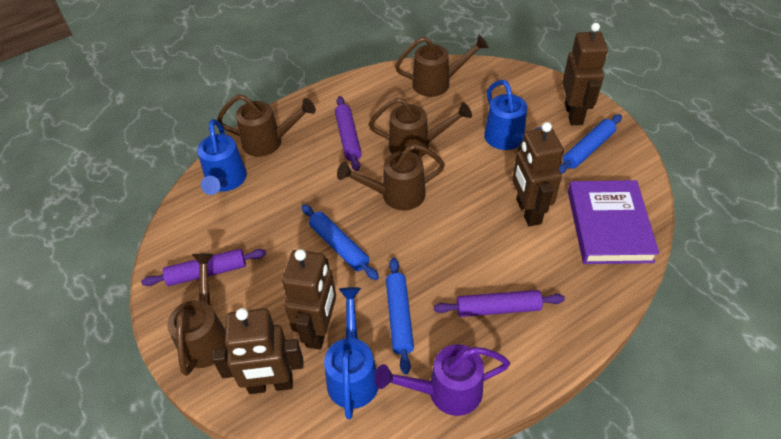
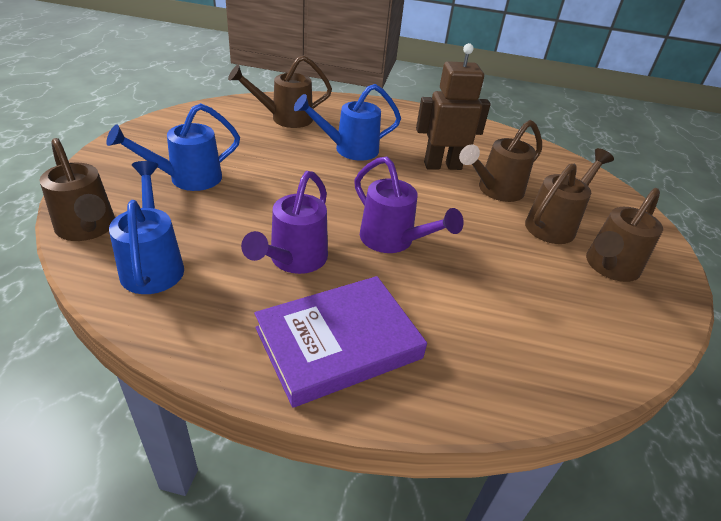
blue rolling pin: 3 -> 0
brown robot: 4 -> 1
purple rolling pin: 3 -> 0
purple watering can: 1 -> 2

